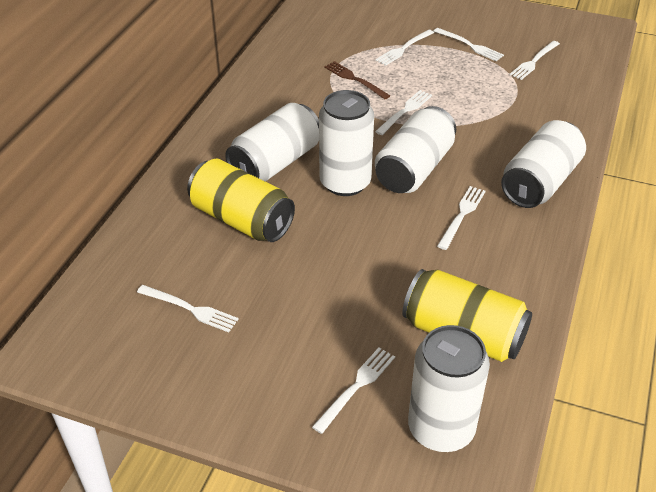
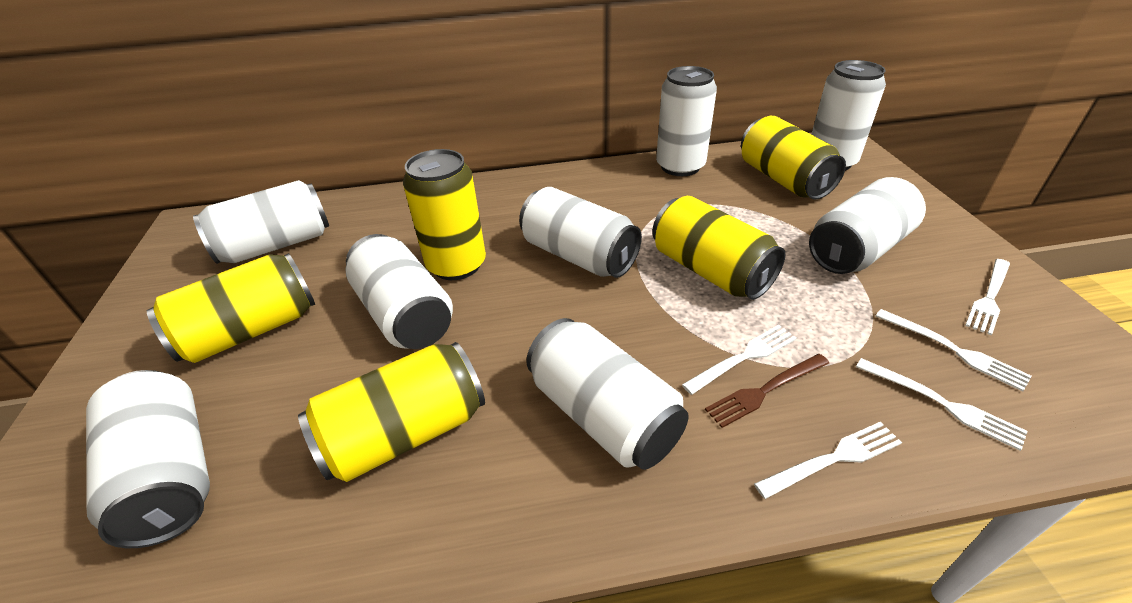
white can: 5 -> 8
white fork: 7 -> 5
yellow can: 2 -> 5

